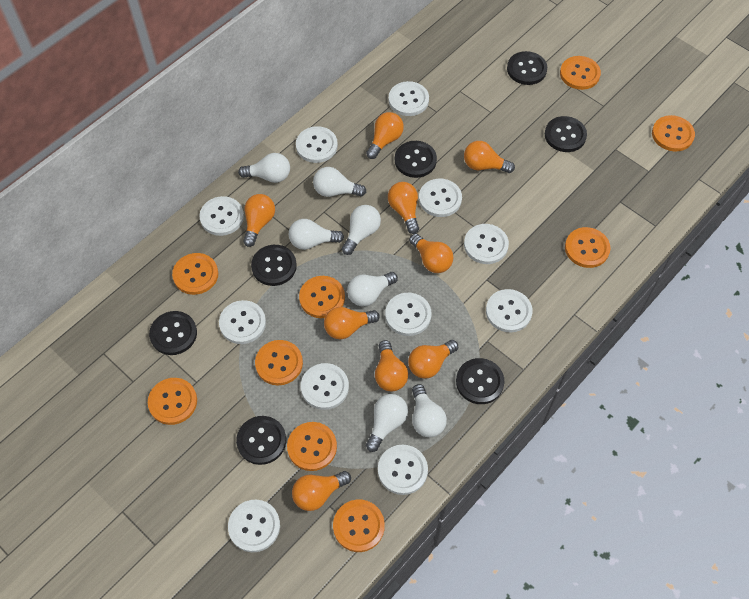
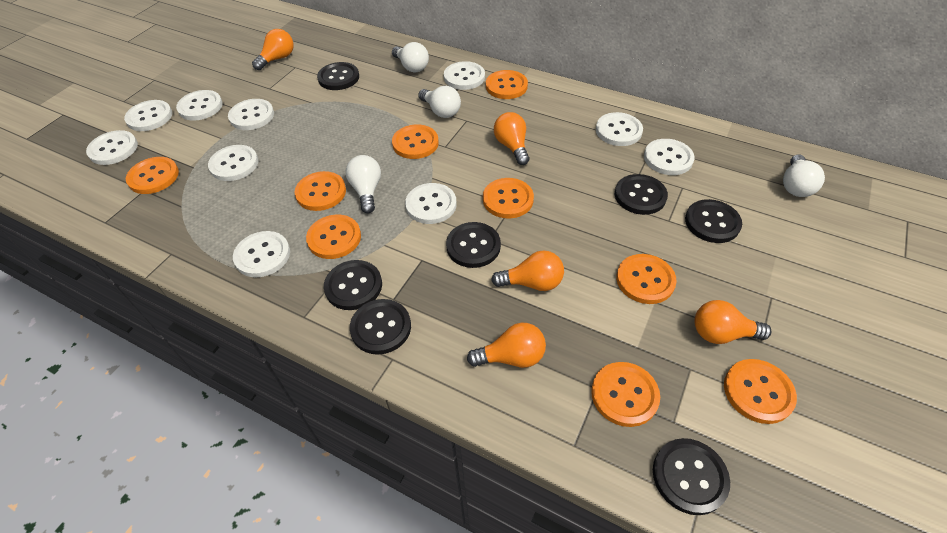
orange light bulb: 9 -> 5
white button: 11 -> 10
white light bulb: 7 -> 4

